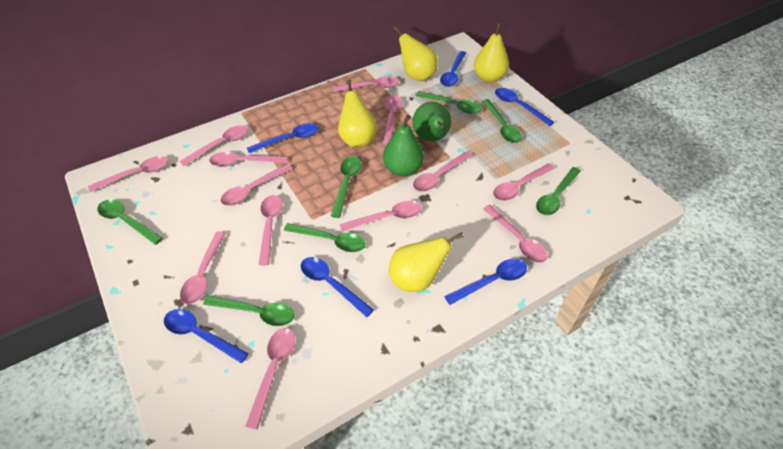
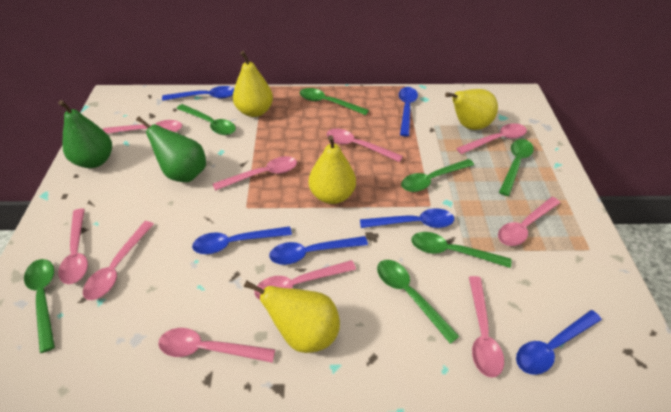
pink spoon: 13 -> 10

